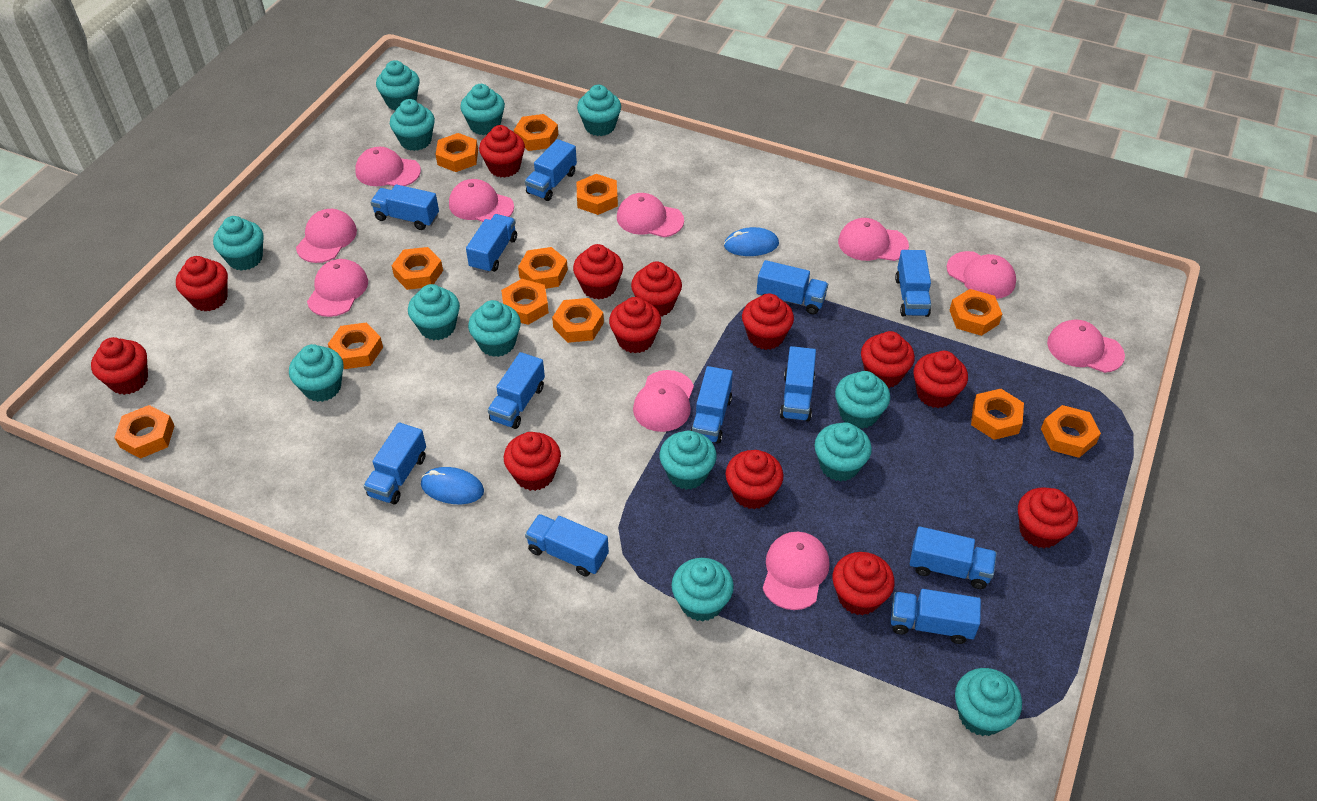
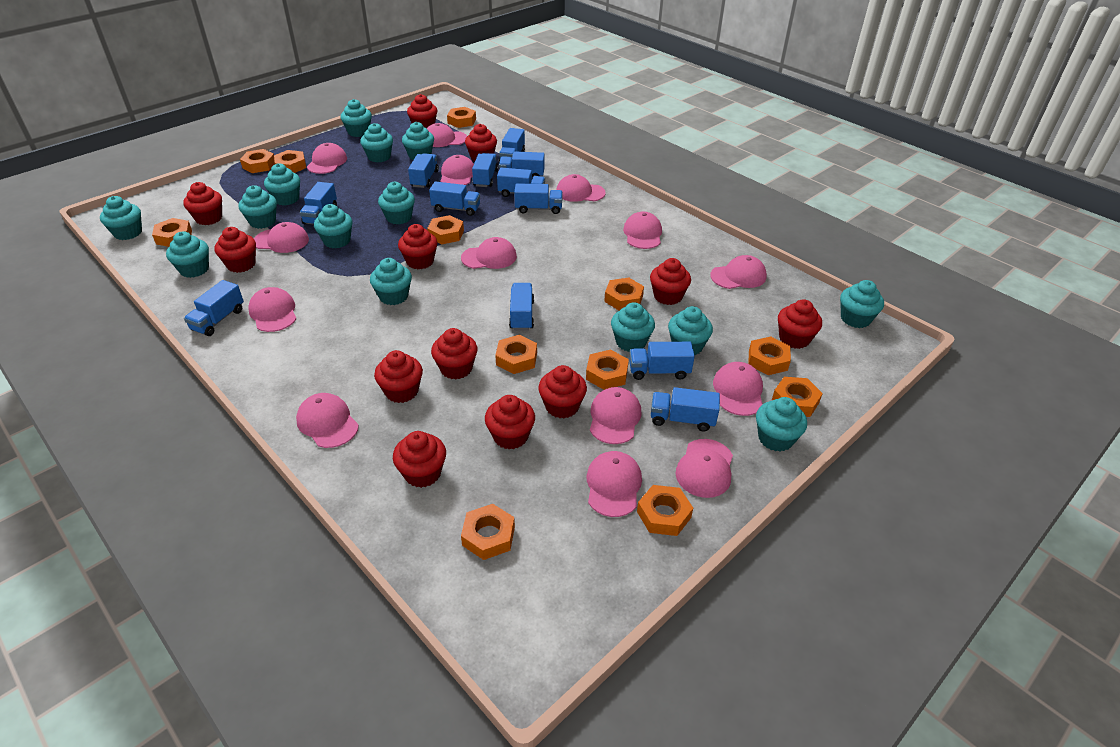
blue mouse: 2 -> 0
pink cap: 10 -> 14
red cupcake: 13 -> 12
turquoise cupcake: 13 -> 14

